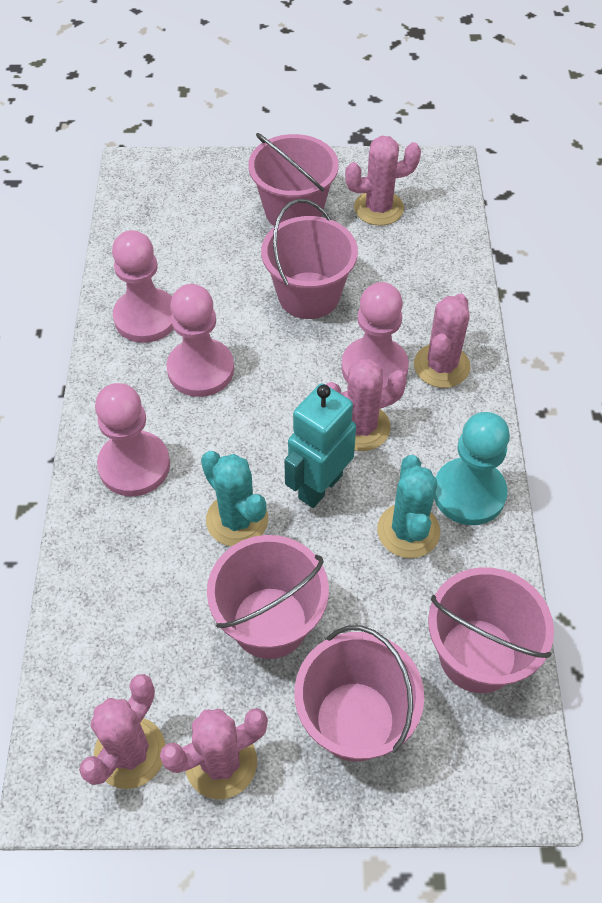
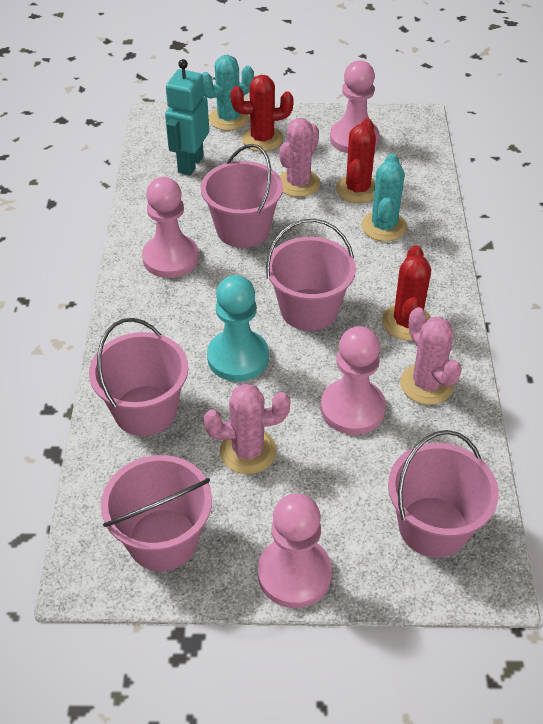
pink cactus: 5 -> 3
red cactus: 0 -> 3

